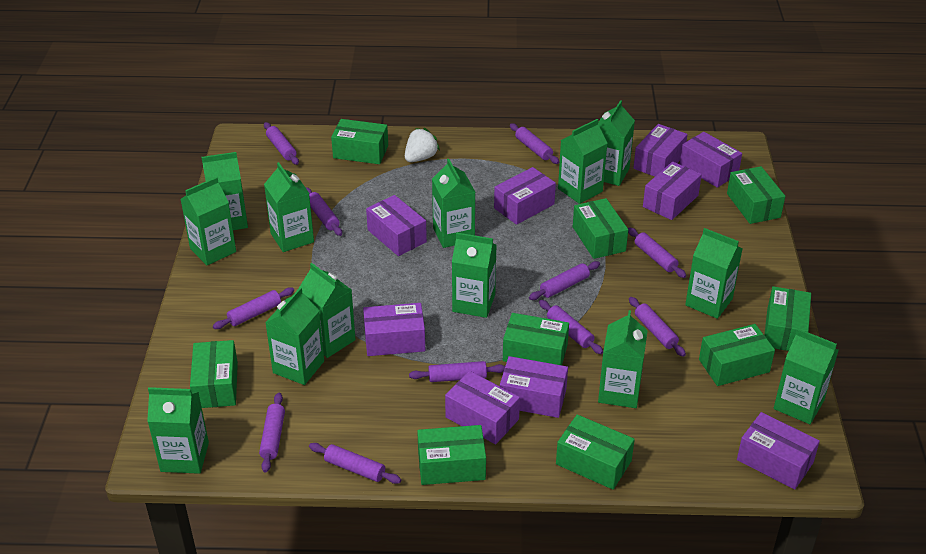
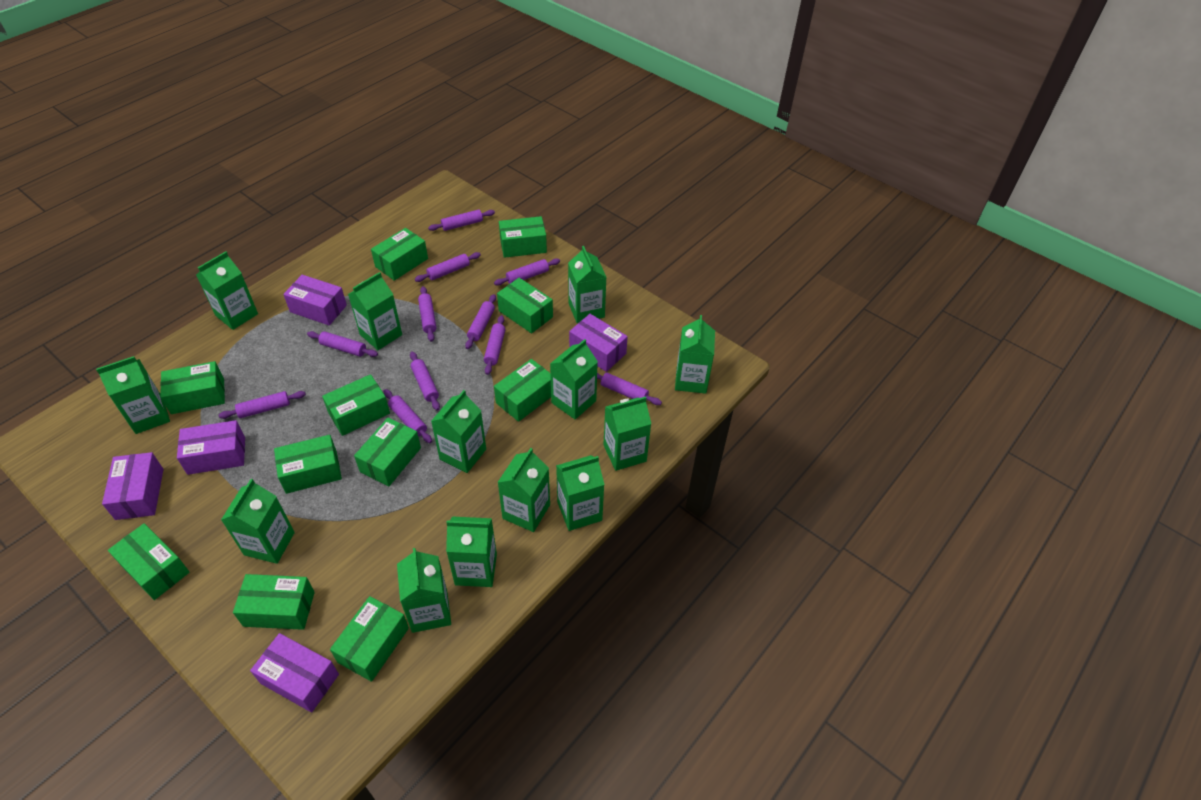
green box: 9 -> 11
purple box: 9 -> 5
white strawberry: 1 -> 0

